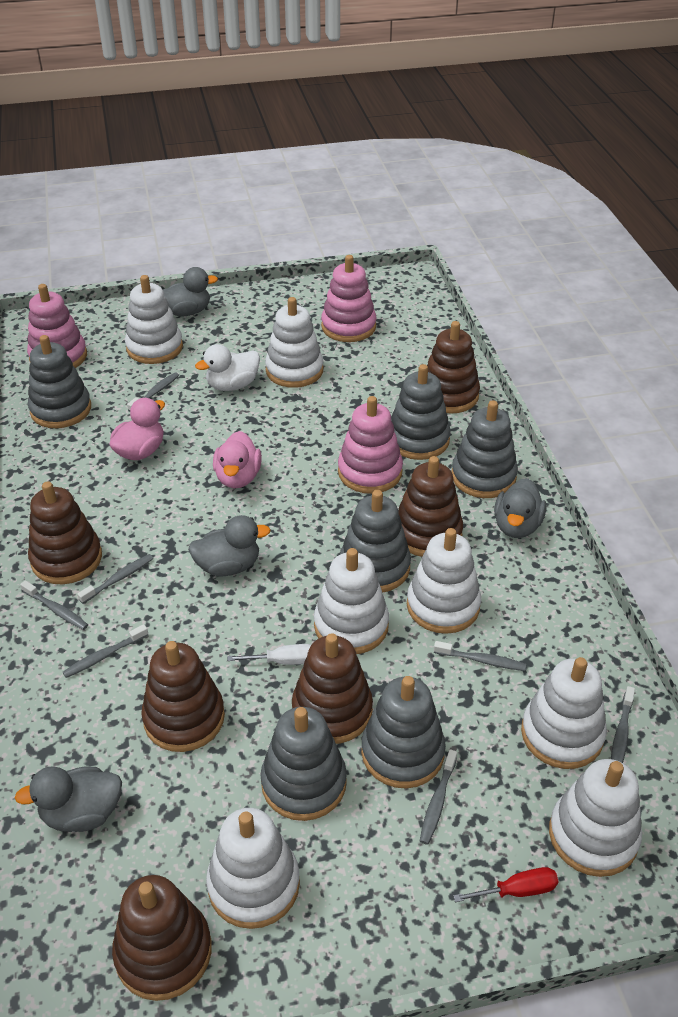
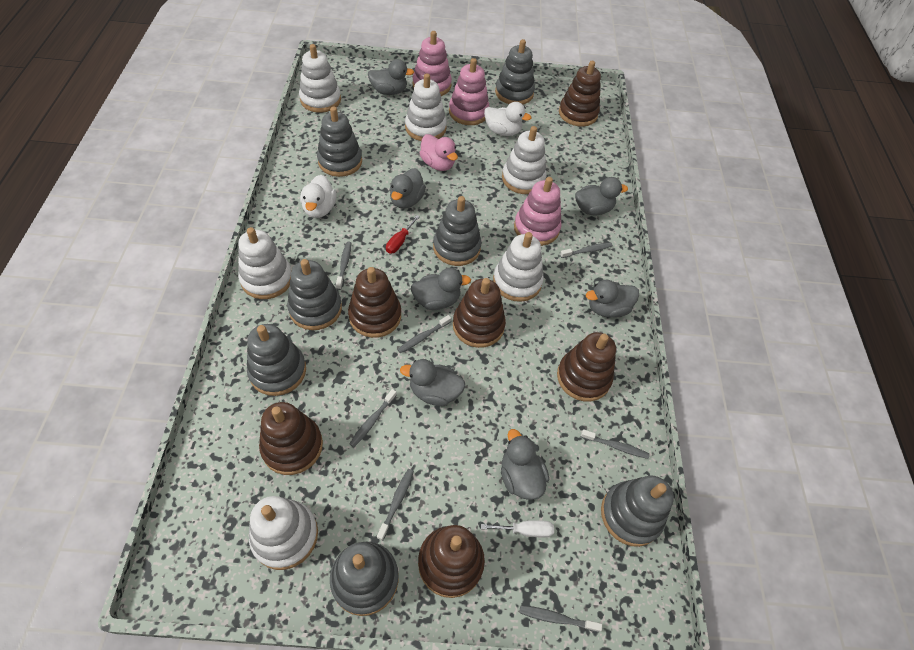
grey duck: 4 -> 7
grey stacking toy: 6 -> 7
pink duck: 2 -> 1
white duck: 1 -> 2
white stacking toy: 7 -> 6

